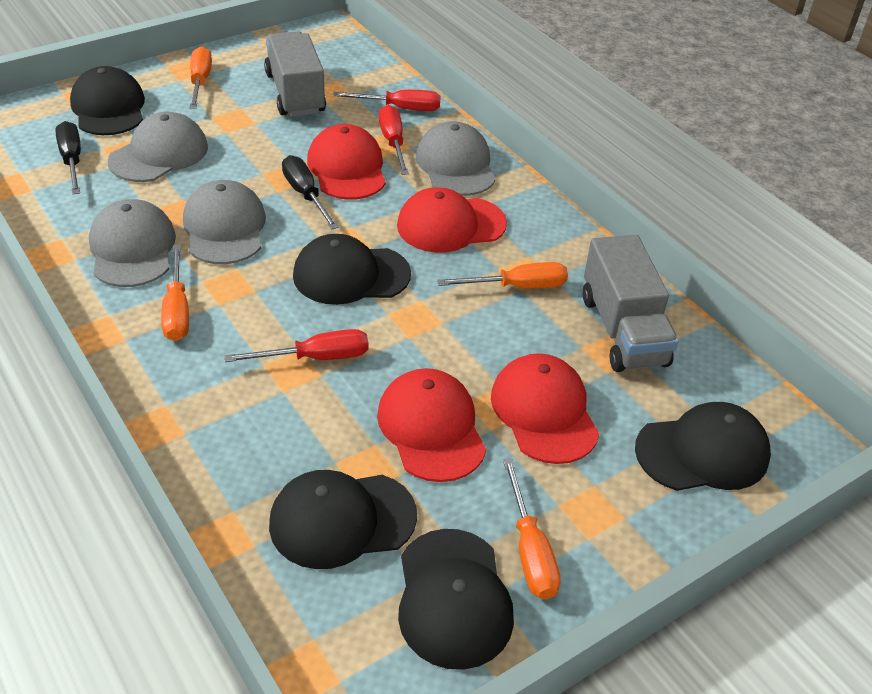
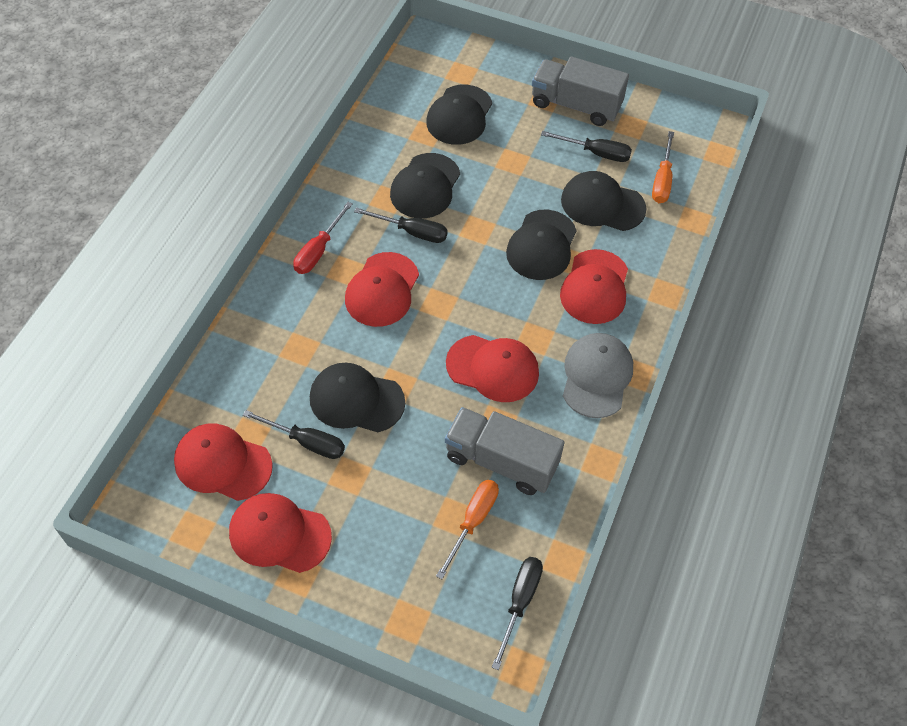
black screwdriver: 2 -> 4
grey cap: 4 -> 1
orange screwdriver: 4 -> 2
red cap: 4 -> 5
red screwdriver: 3 -> 1

